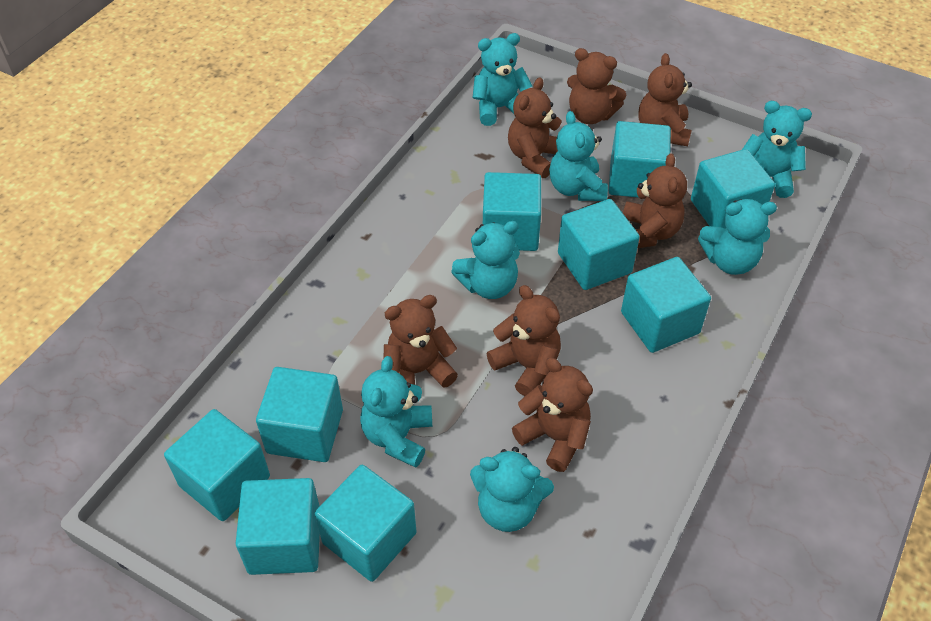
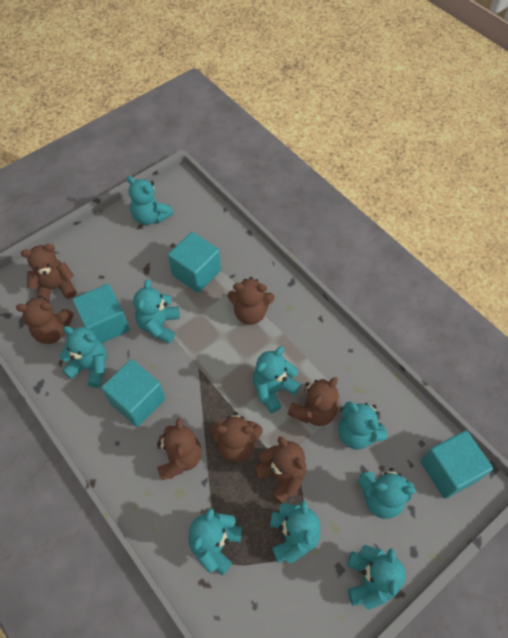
turquoise cube: 9 -> 4
turquoise teddy bear: 7 -> 9

